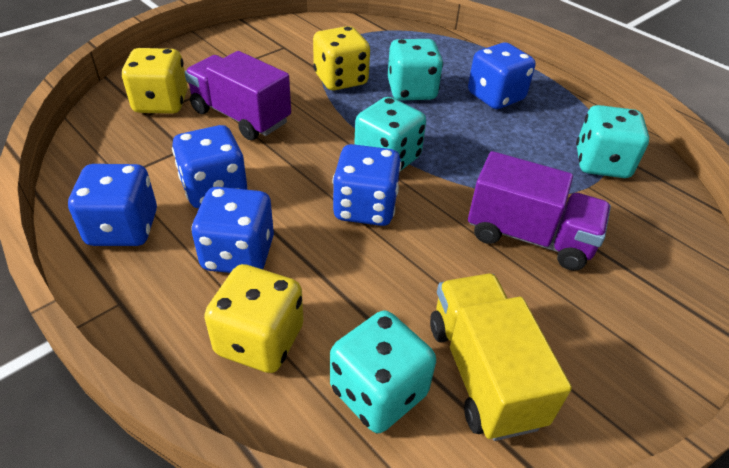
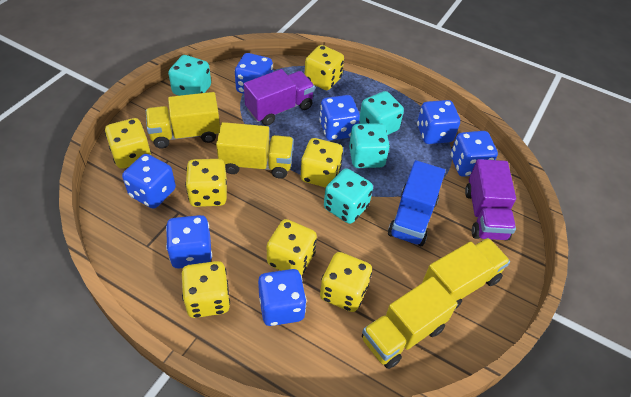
blue dice: 5 -> 7
blue truck: 0 -> 1
yellow dice: 3 -> 7
yellow truck: 1 -> 4

